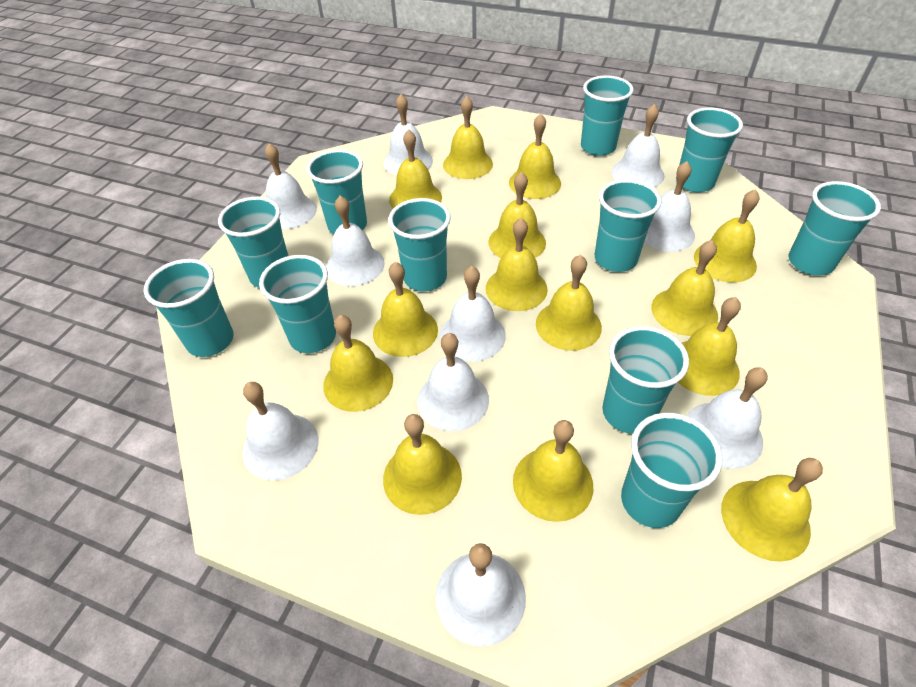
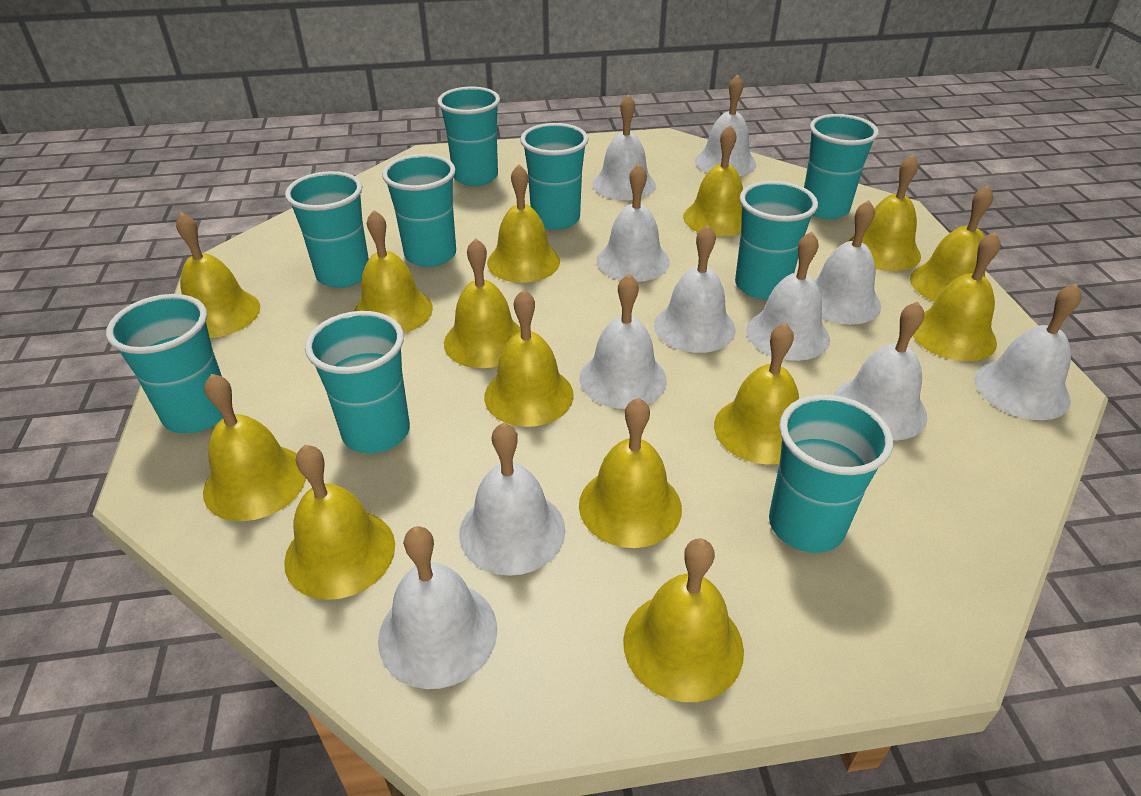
turquoise cup: 11 -> 9
white bell: 10 -> 11

